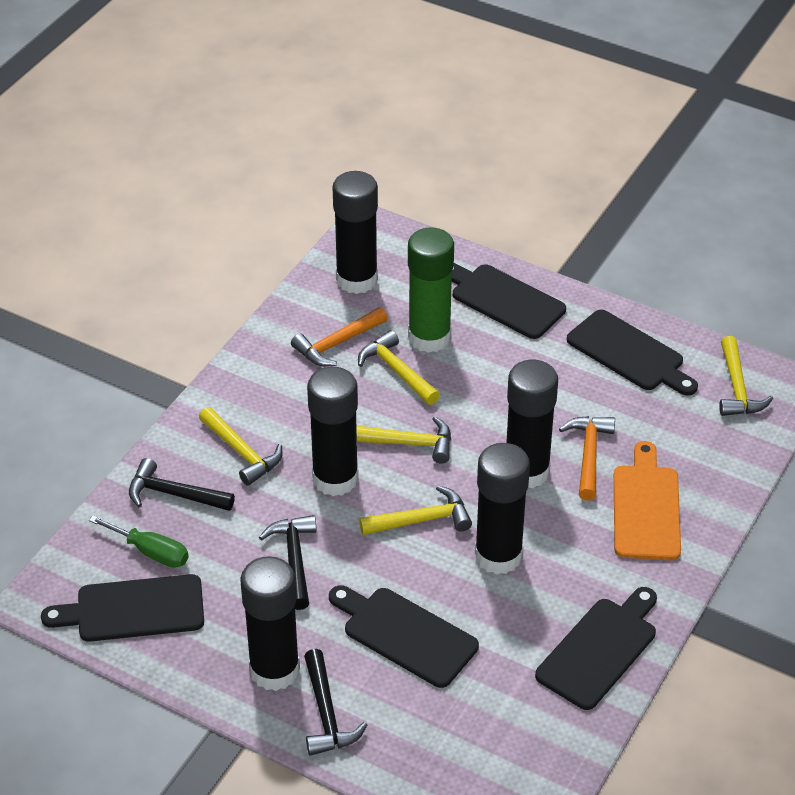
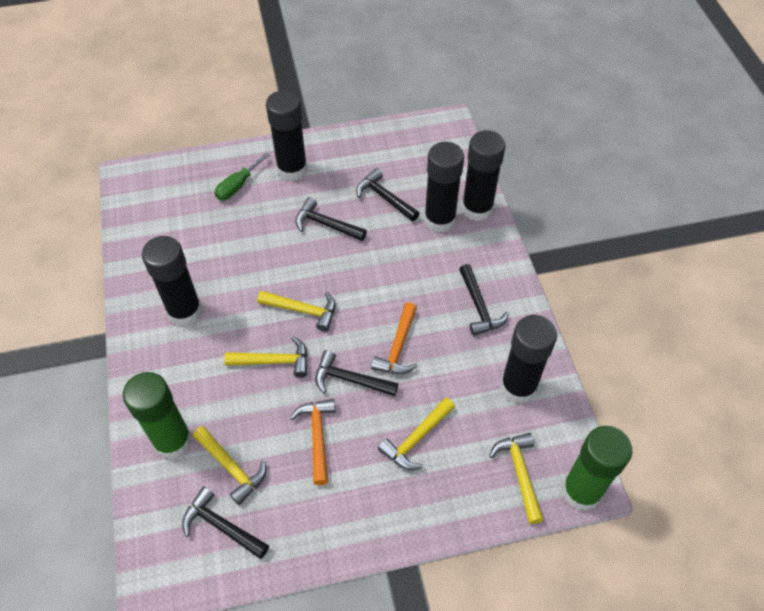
black cutting board: 5 -> 0
black hammer: 3 -> 5
green glue stick: 1 -> 2
orange cutting board: 1 -> 0

